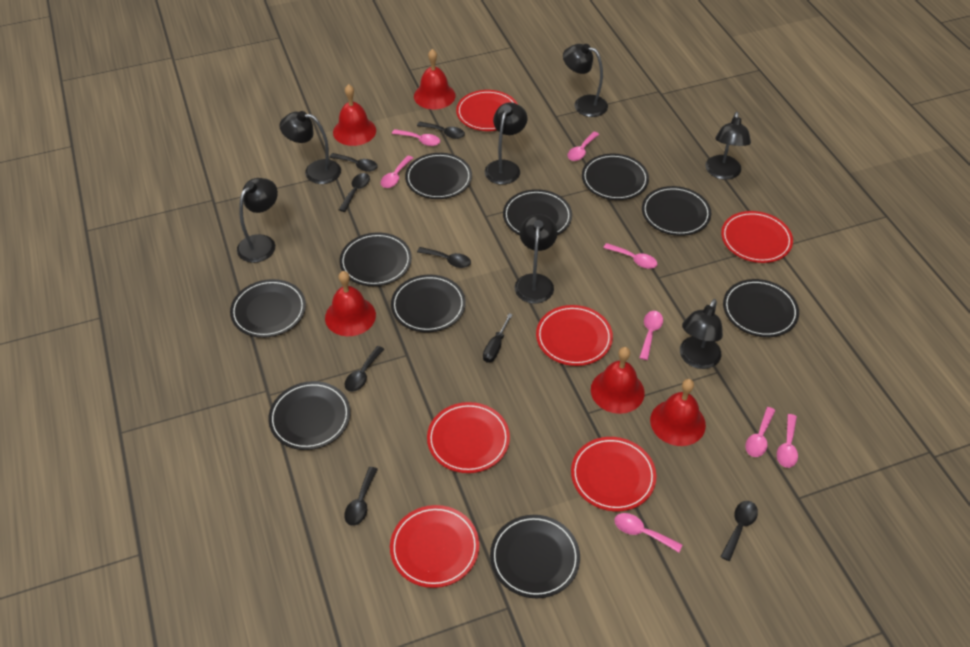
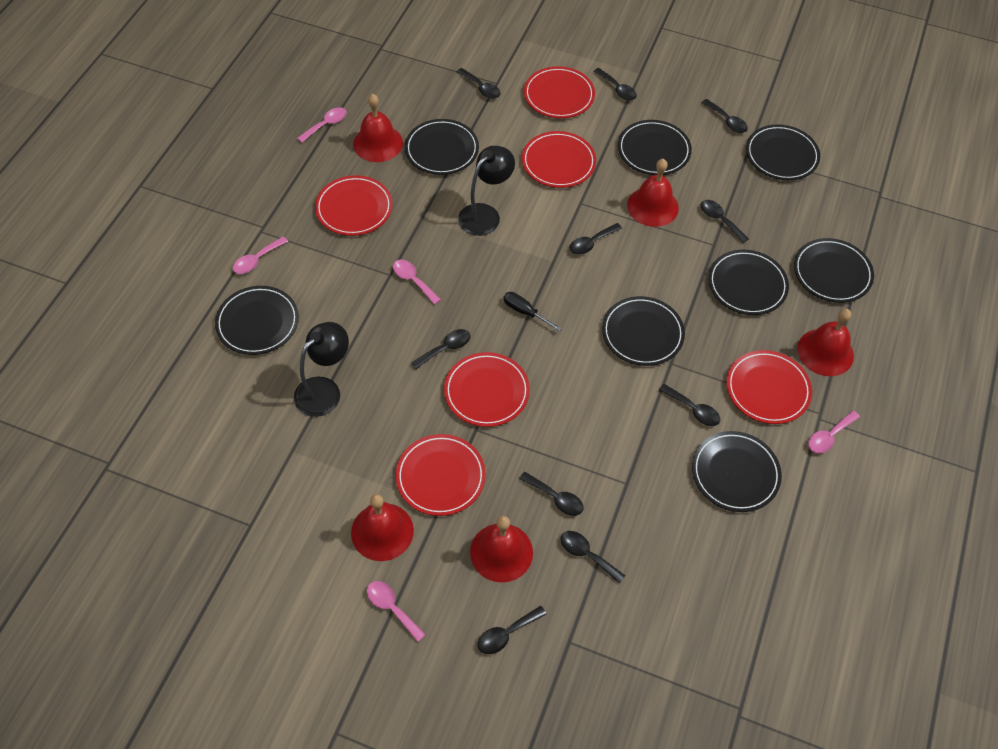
black lamp: 7 -> 2
black plate: 10 -> 8
black spoon: 7 -> 10
pink spoon: 8 -> 5

